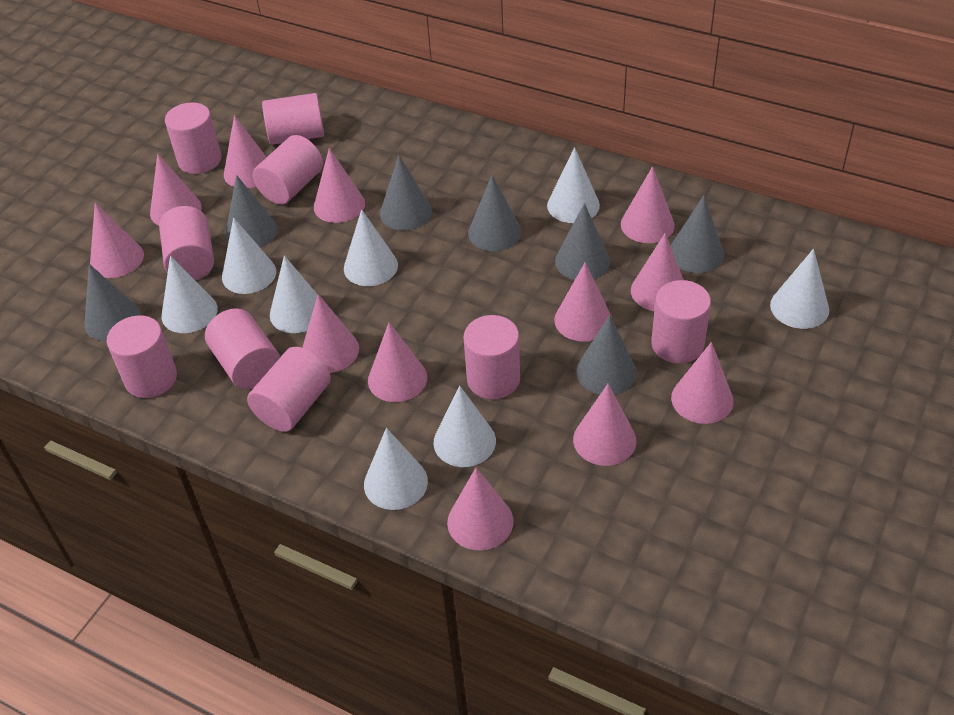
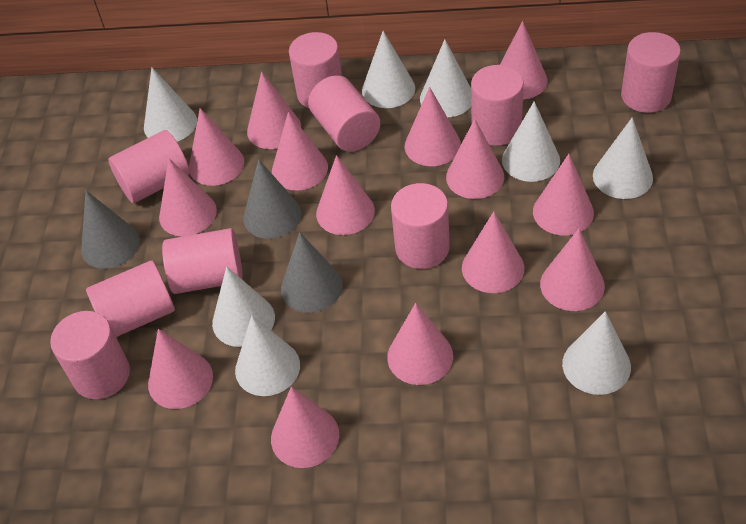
grey cone: 7 -> 3
pink cone: 12 -> 14

